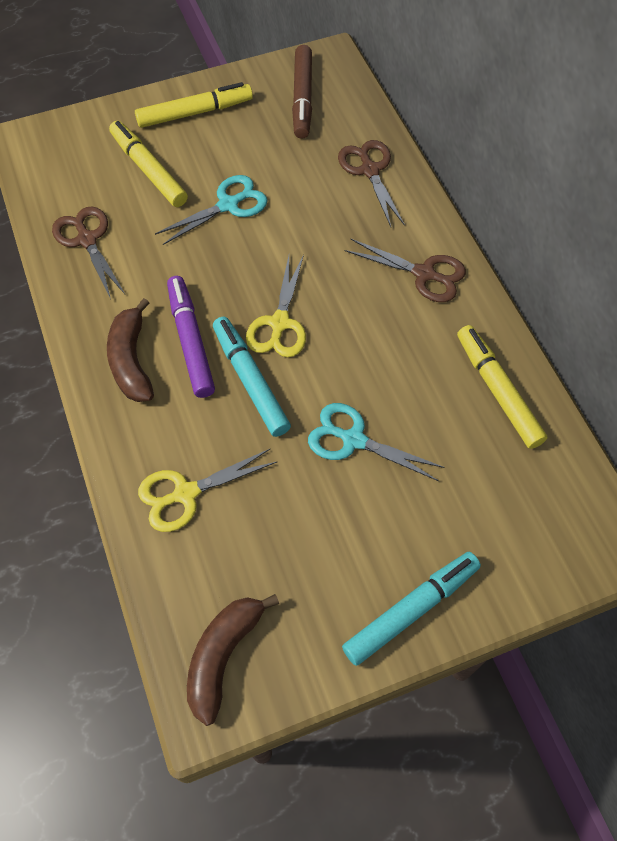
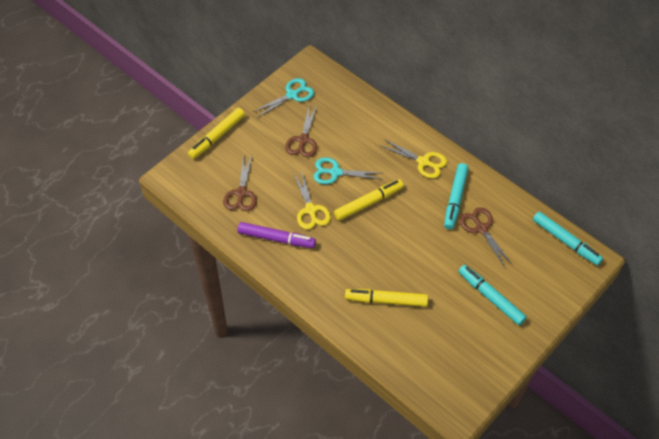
brown banana: 2 -> 0
brown marker: 1 -> 0
turquoise marker: 2 -> 3

